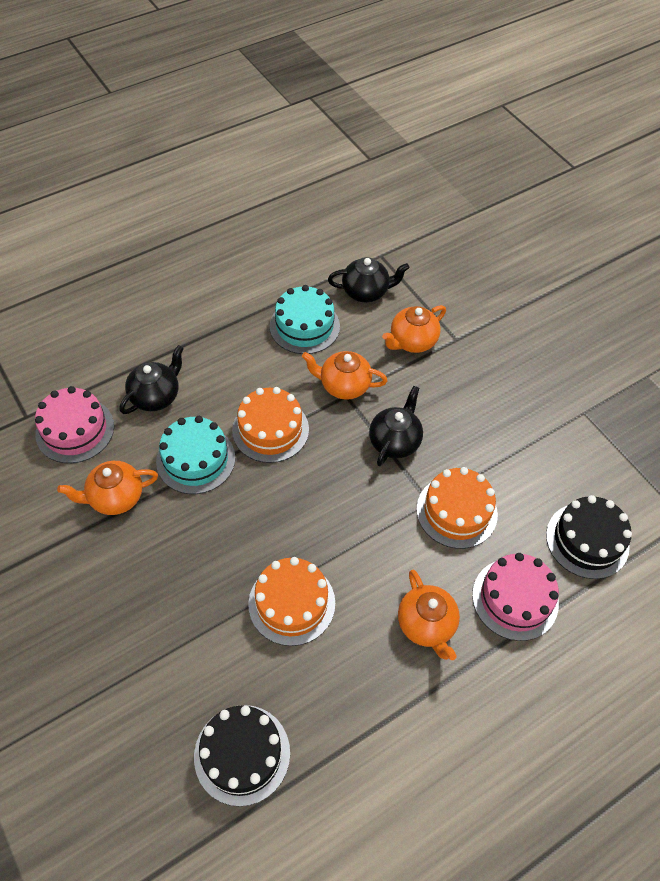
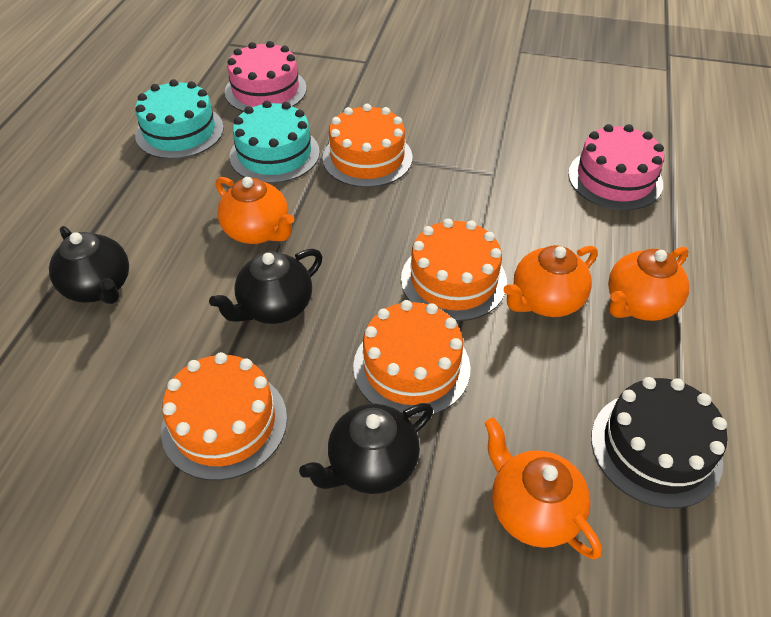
black cake: 2 -> 1
orange cake: 3 -> 4

